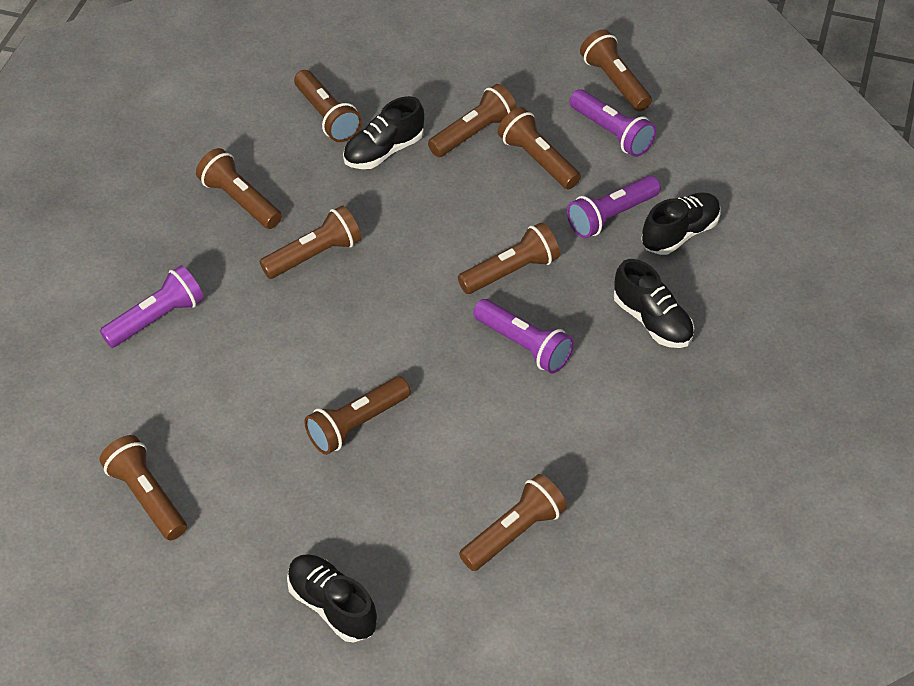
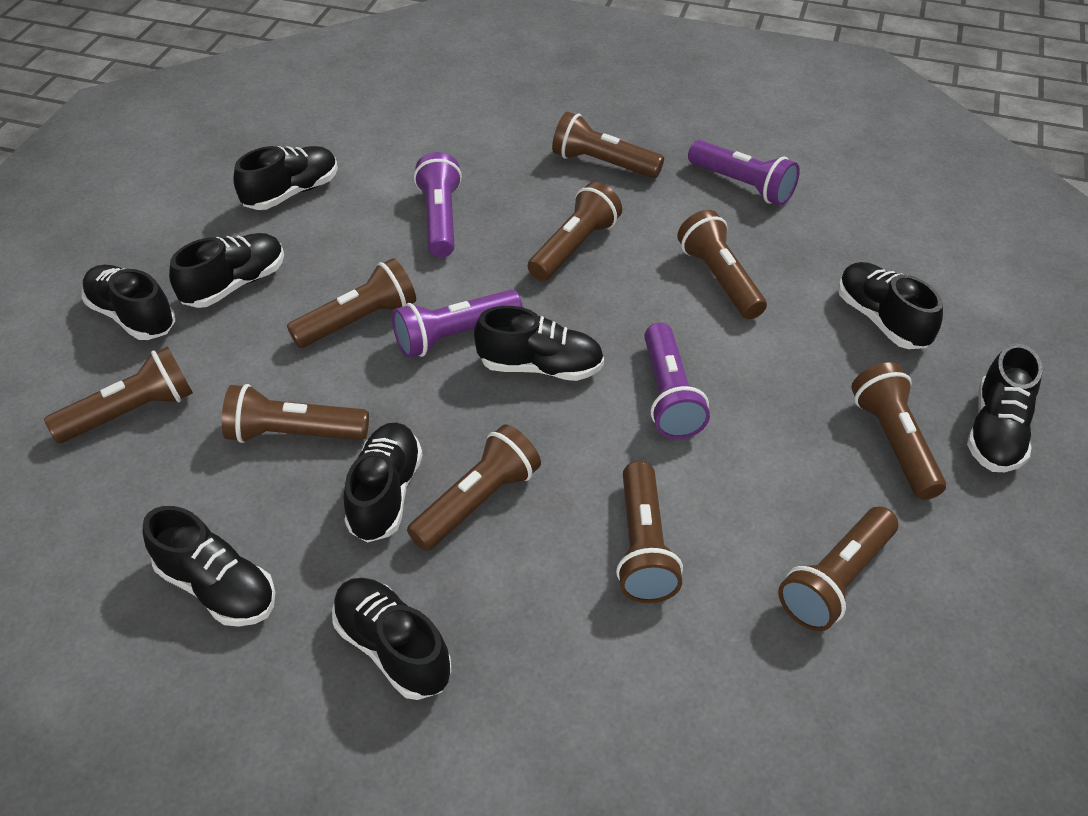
black shoe: 4 -> 9

